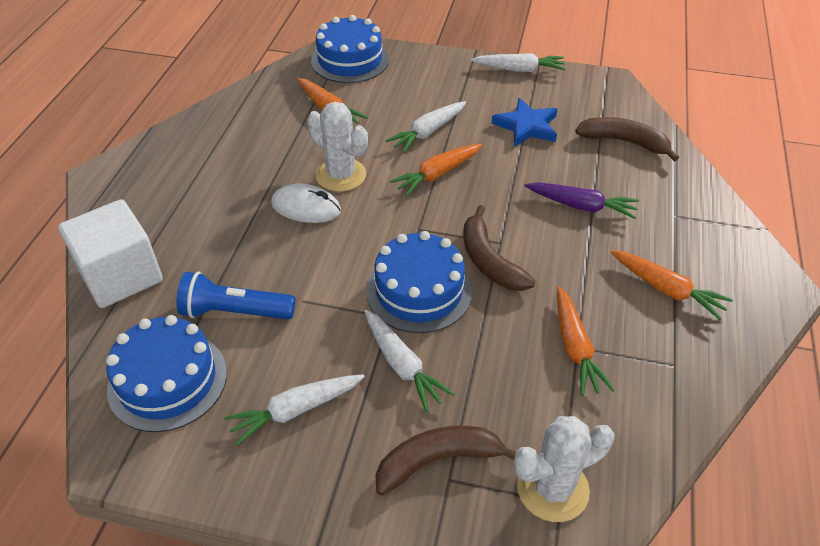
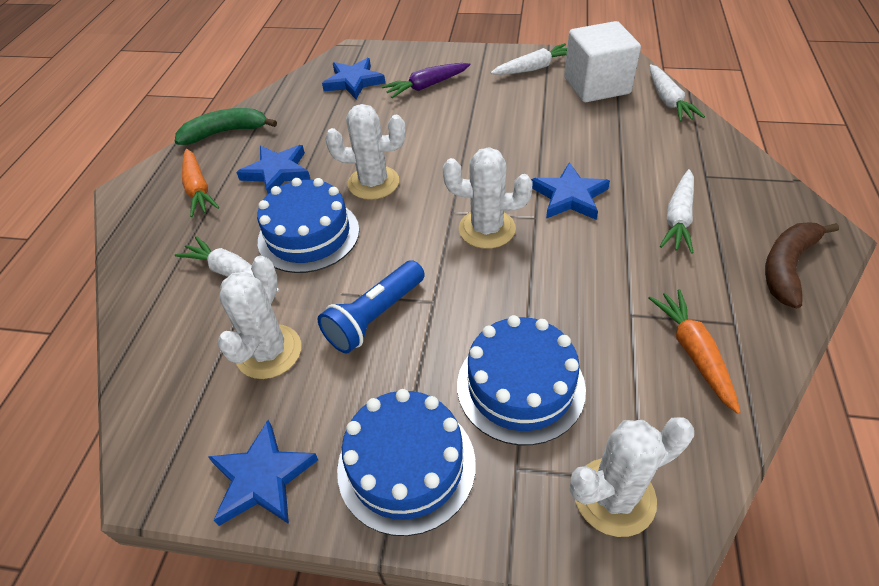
blue star: 1 -> 4
brown banana: 3 -> 1
green banana: 0 -> 1
orange carrot: 4 -> 2
white cactus: 2 -> 4
white mouse: 1 -> 0

